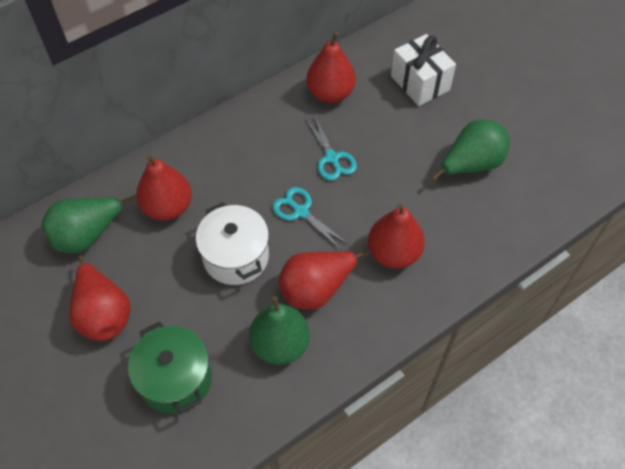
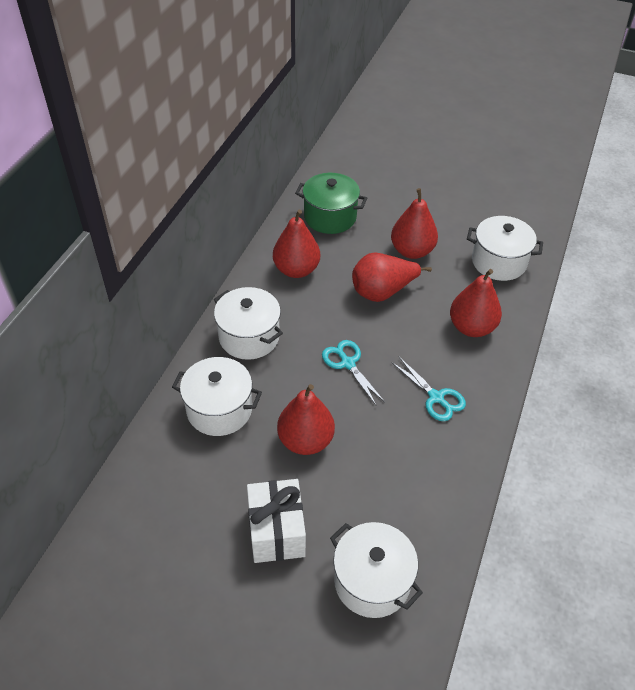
green pear: 3 -> 0
white pot: 1 -> 4

